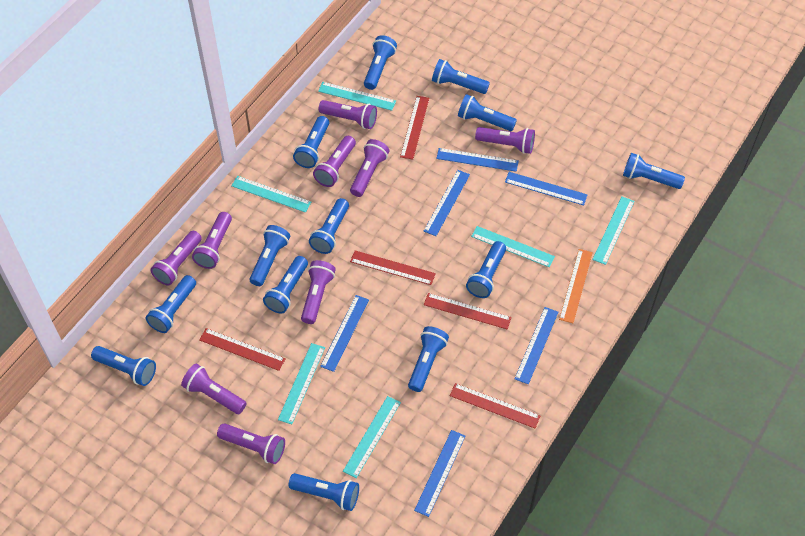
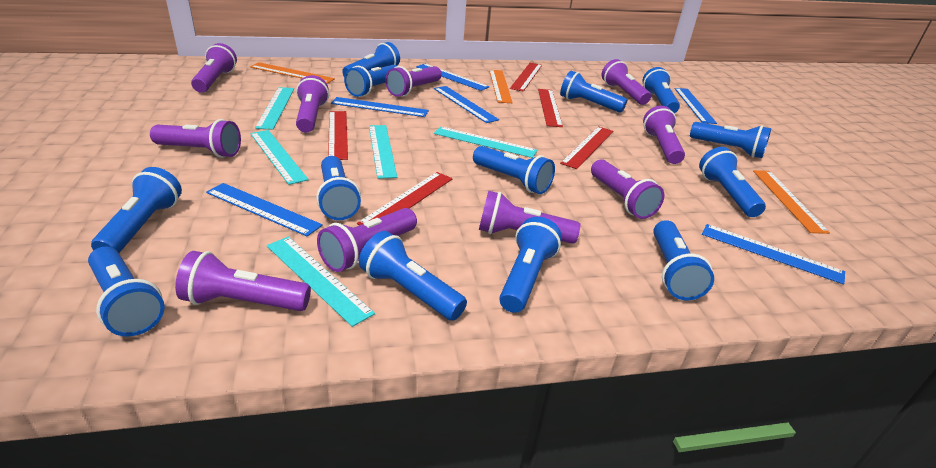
orange ruler: 1 -> 3
purple flashlight: 9 -> 10
turquoise ruler: 6 -> 5

